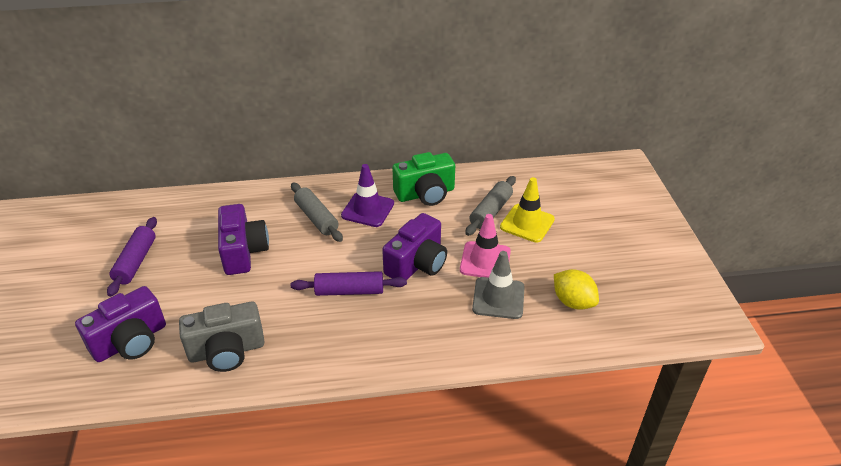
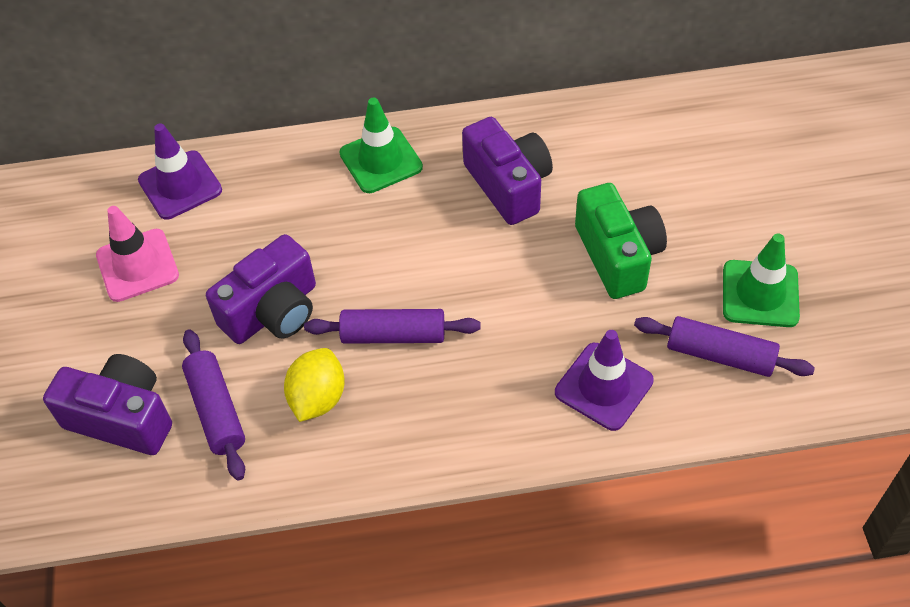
green traffic cone: 0 -> 2
grey camera: 1 -> 0
grey rolling pin: 2 -> 0
grey traffic cone: 1 -> 0
purple rolling pin: 2 -> 3
purple traffic cone: 1 -> 2
yellow traffic cone: 1 -> 0

